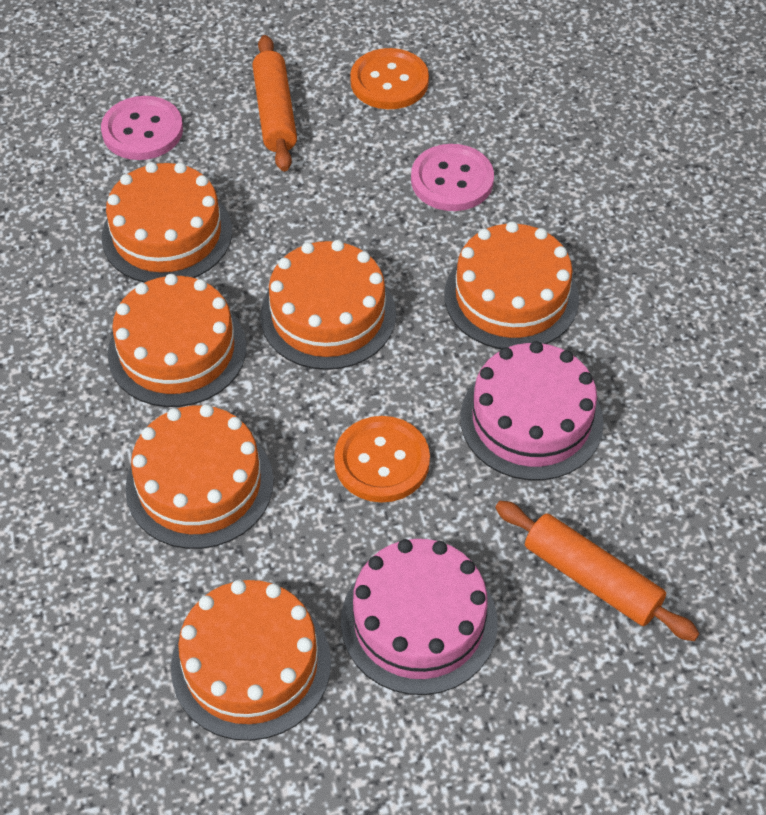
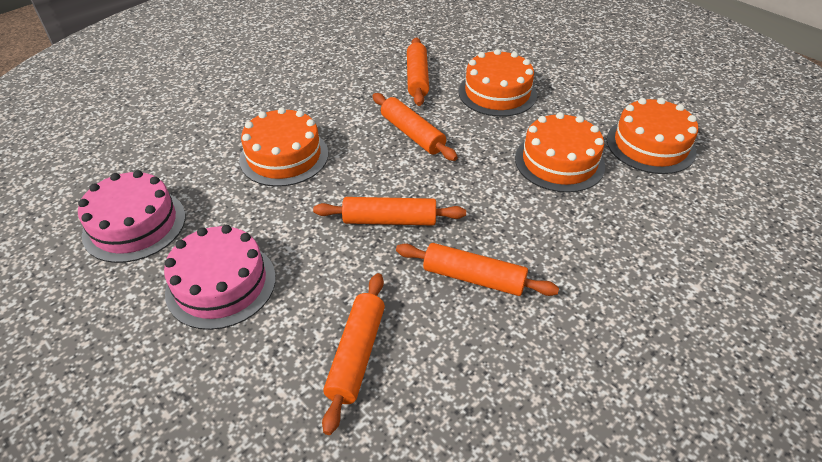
orange button: 2 -> 0
orange cake: 6 -> 4
orange rolling pin: 2 -> 5
pink button: 2 -> 0

